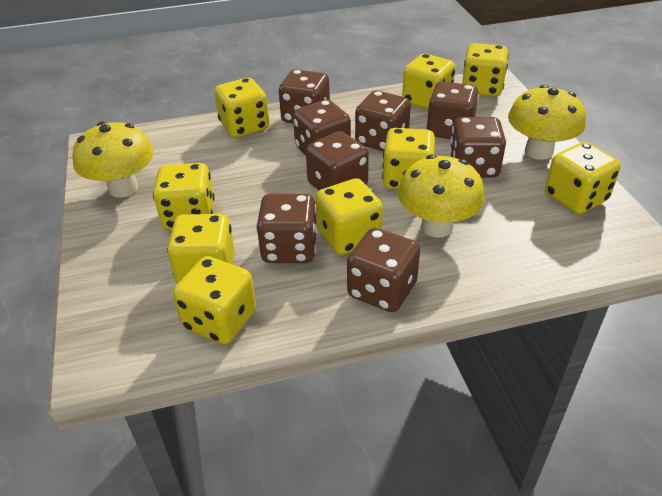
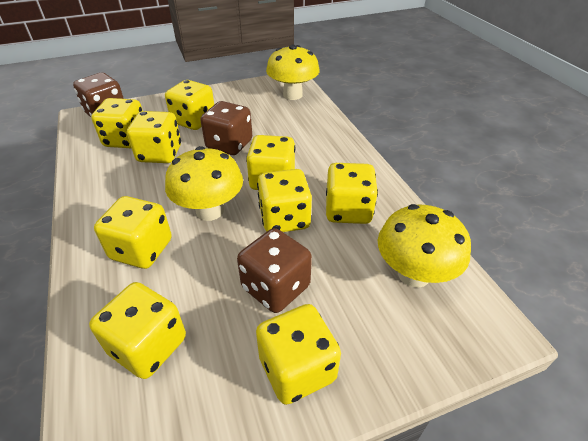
brown dice: 8 -> 3

